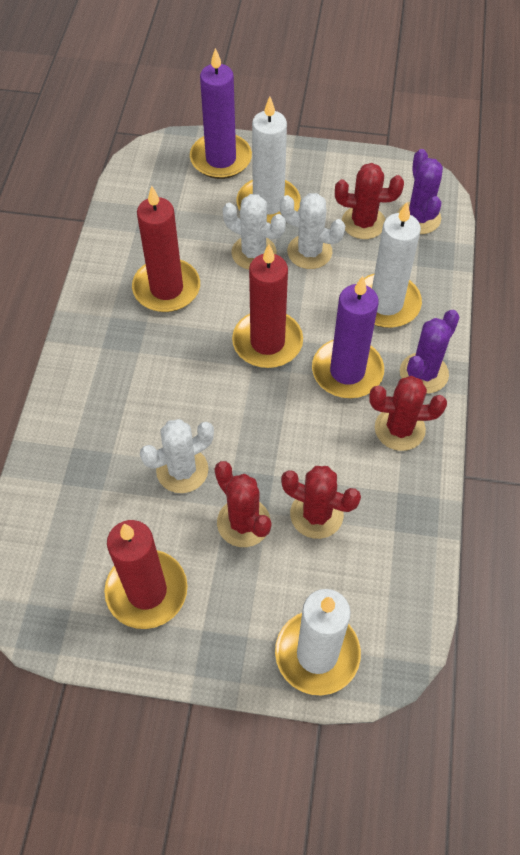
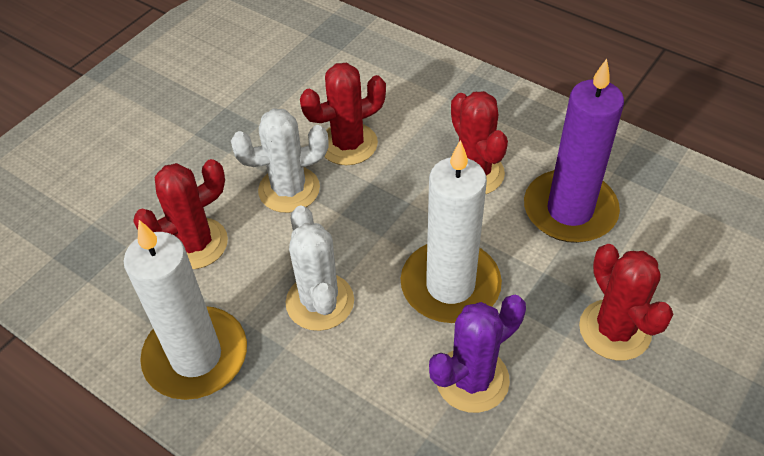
purple cactus: 2 -> 1
purple candle: 2 -> 1
red candle: 3 -> 0
white cactus: 3 -> 2
white candle: 3 -> 2

